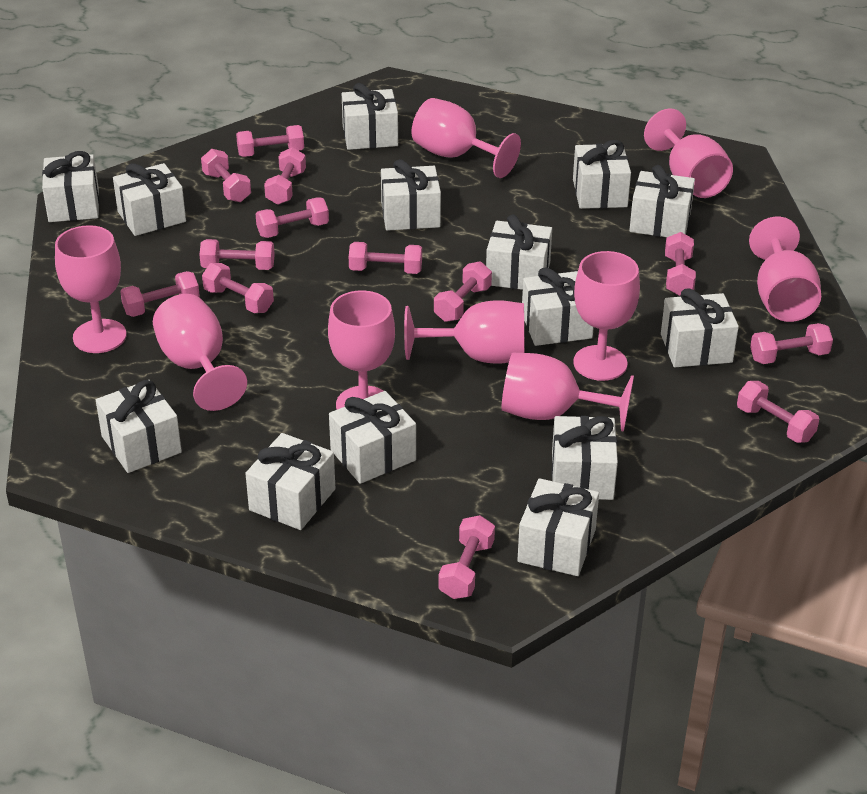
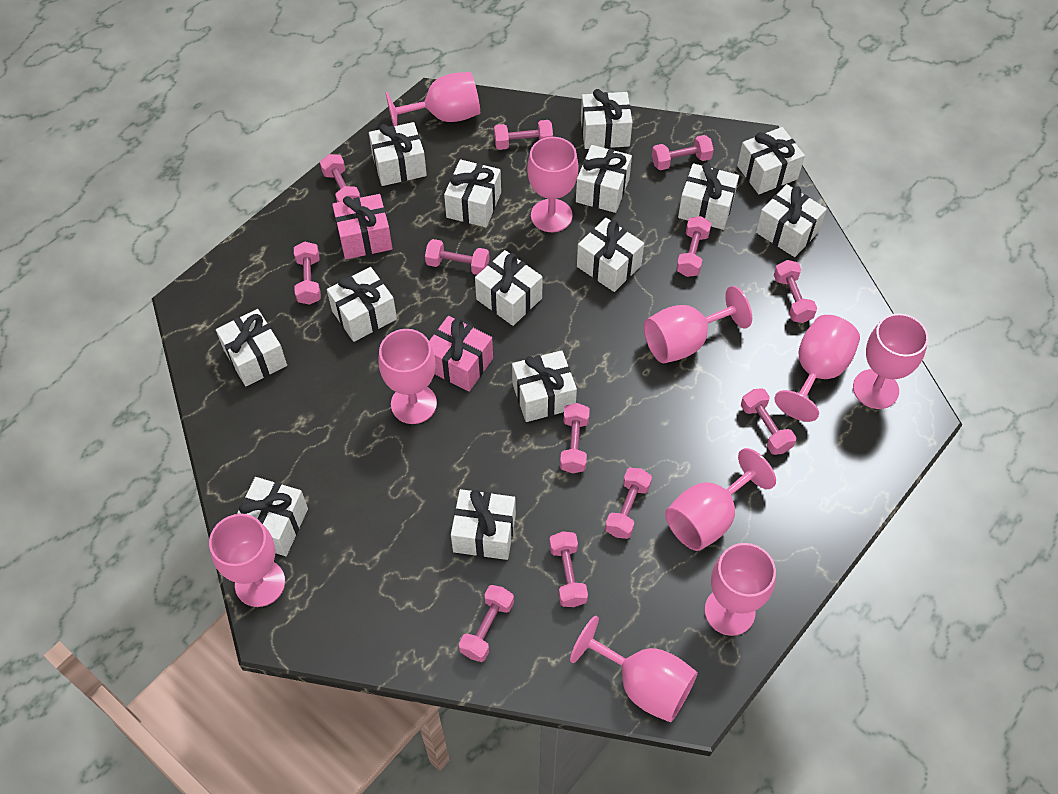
pink dumbbell: 13 -> 12
pink gift: 0 -> 2
pink goblet: 9 -> 10

